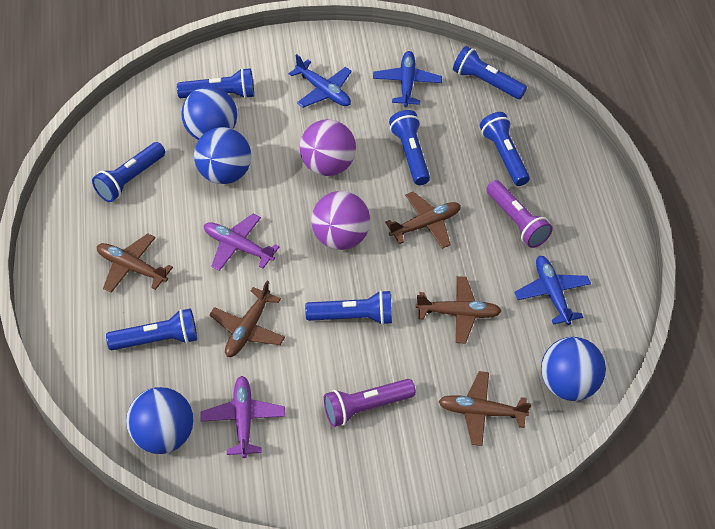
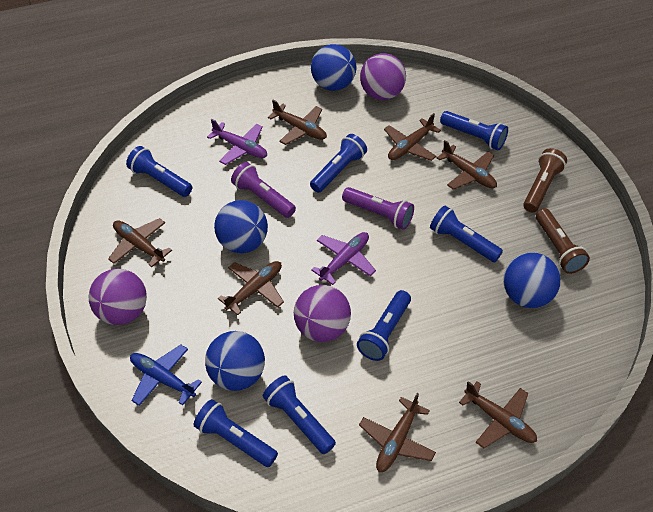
blue plane: 3 -> 1
brown flashlight: 0 -> 2
brown plane: 5 -> 7
purple ball: 2 -> 3

